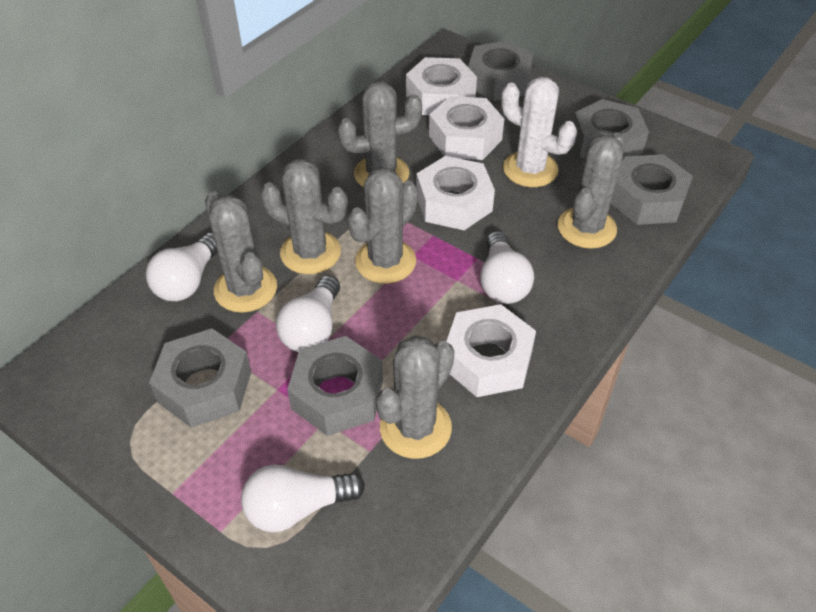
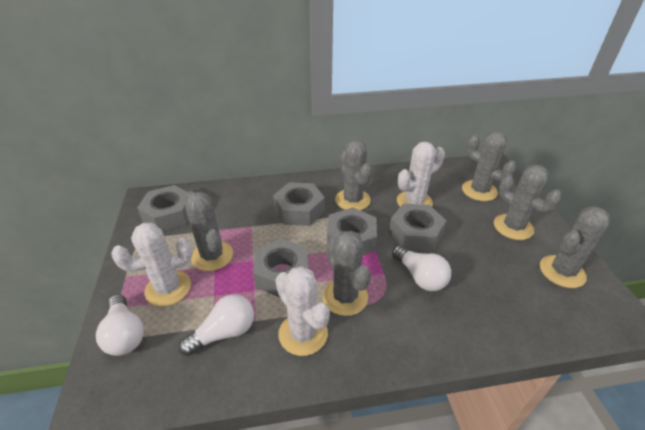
white cactus: 1 -> 3
white light bulb: 4 -> 3
white nut: 4 -> 0

